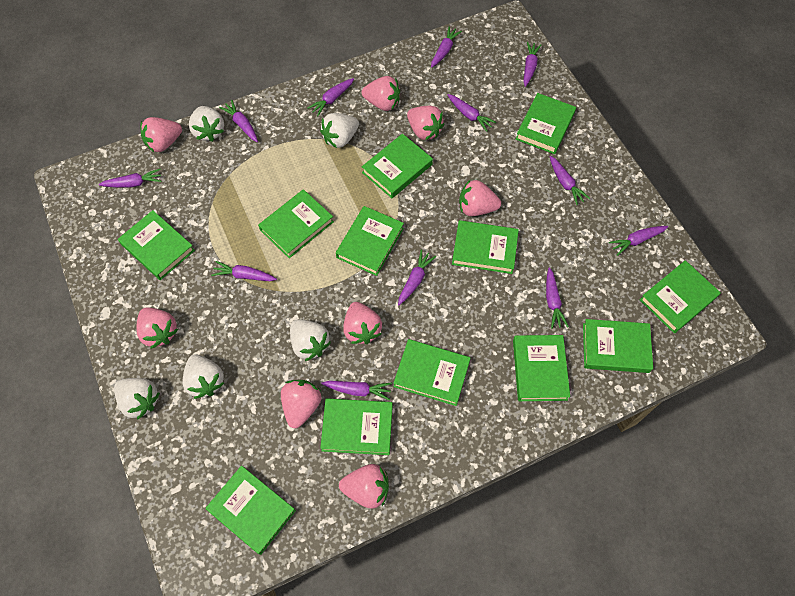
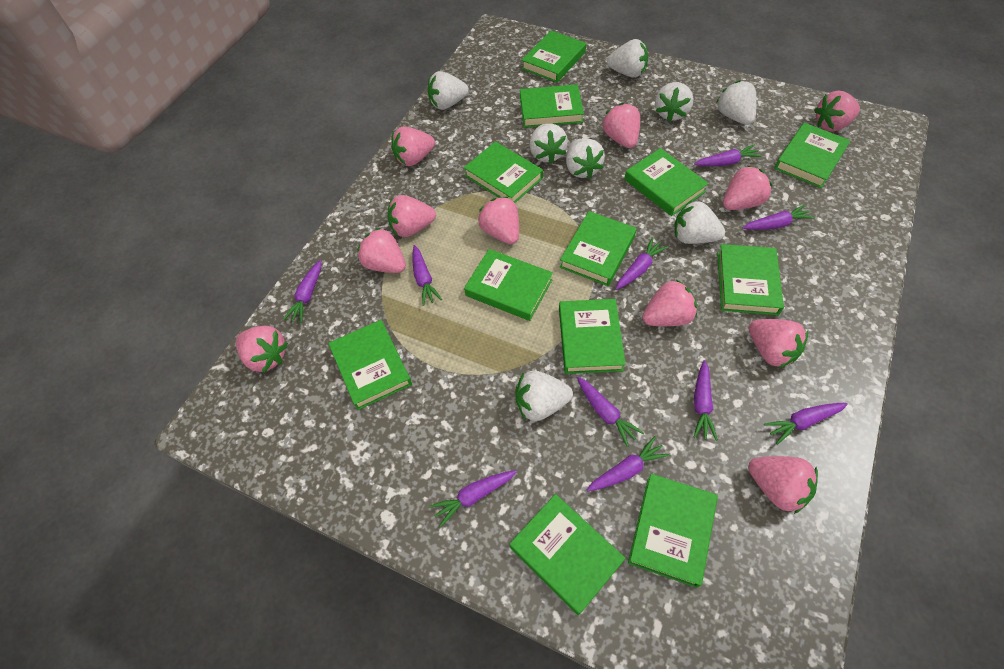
pink strawberry: 8 -> 11
purple carrot: 12 -> 10
white strawberry: 5 -> 8

